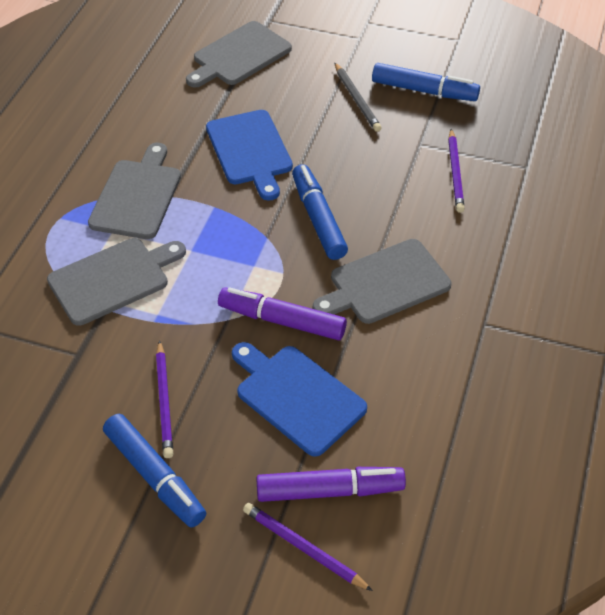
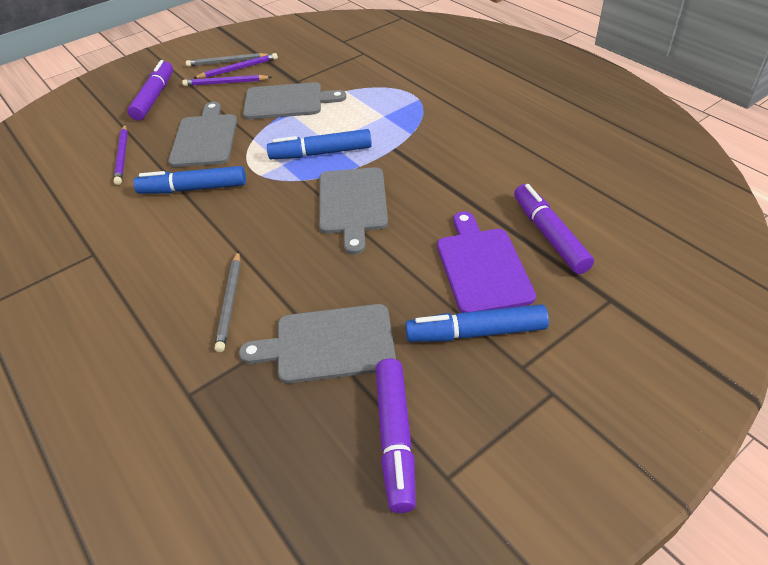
blue cutting board: 2 -> 0
grey pencil: 1 -> 2
purple cutting board: 0 -> 1
purple marker: 2 -> 3

